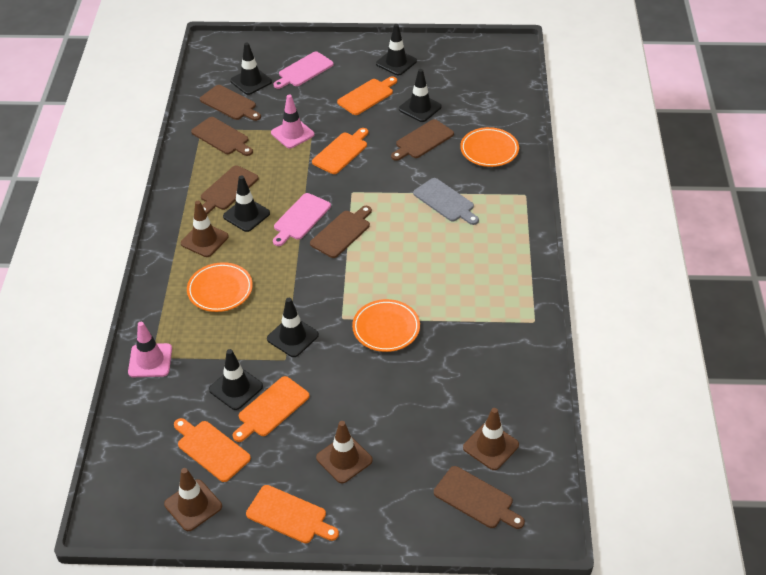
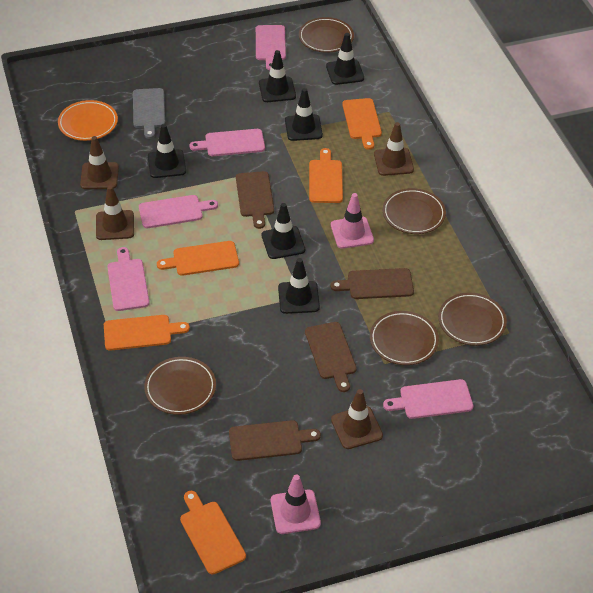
brown cutting board: 6 -> 4
brown plate: 0 -> 5
orange plate: 3 -> 1
pink cutting board: 2 -> 5

